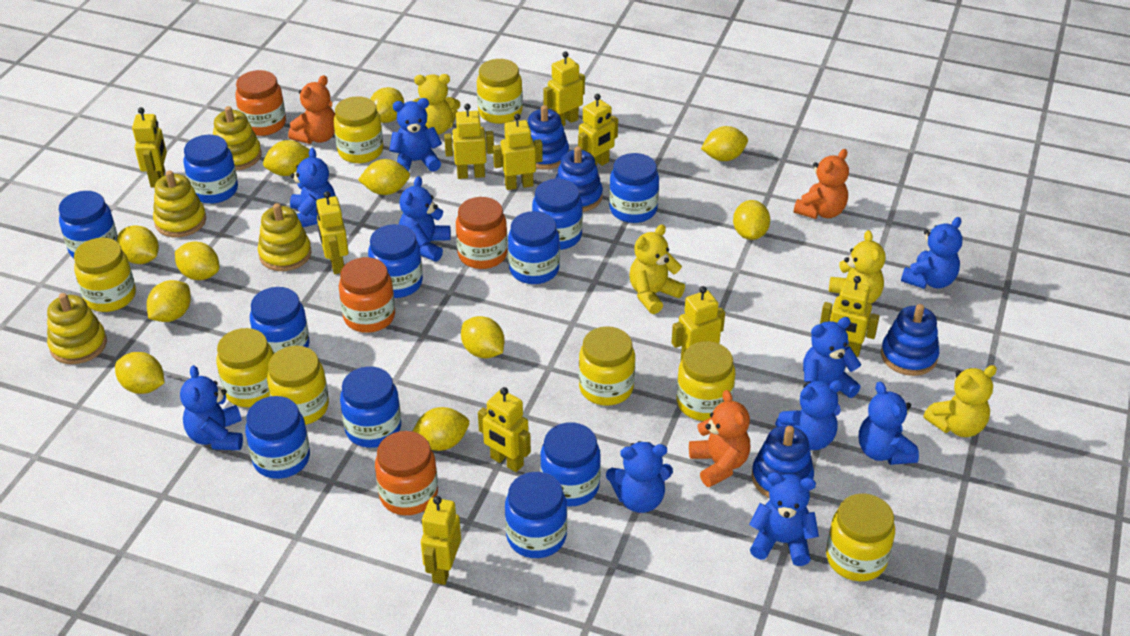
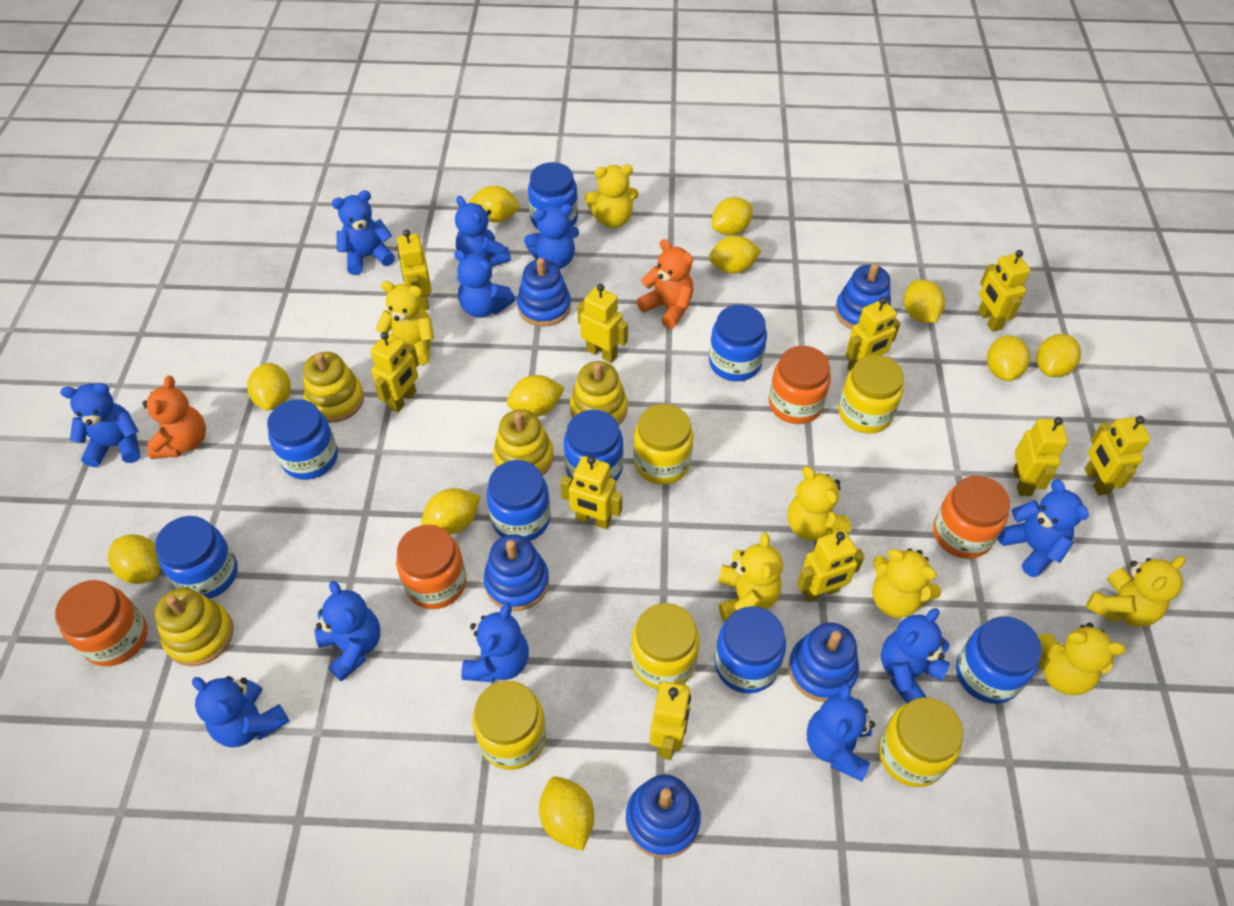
blue jar: 11 -> 8
blue stacking toy: 4 -> 5
blue teddy bear: 10 -> 11
orange teddy bear: 3 -> 2
yellow jar: 8 -> 5
yellow teddy bear: 4 -> 7

